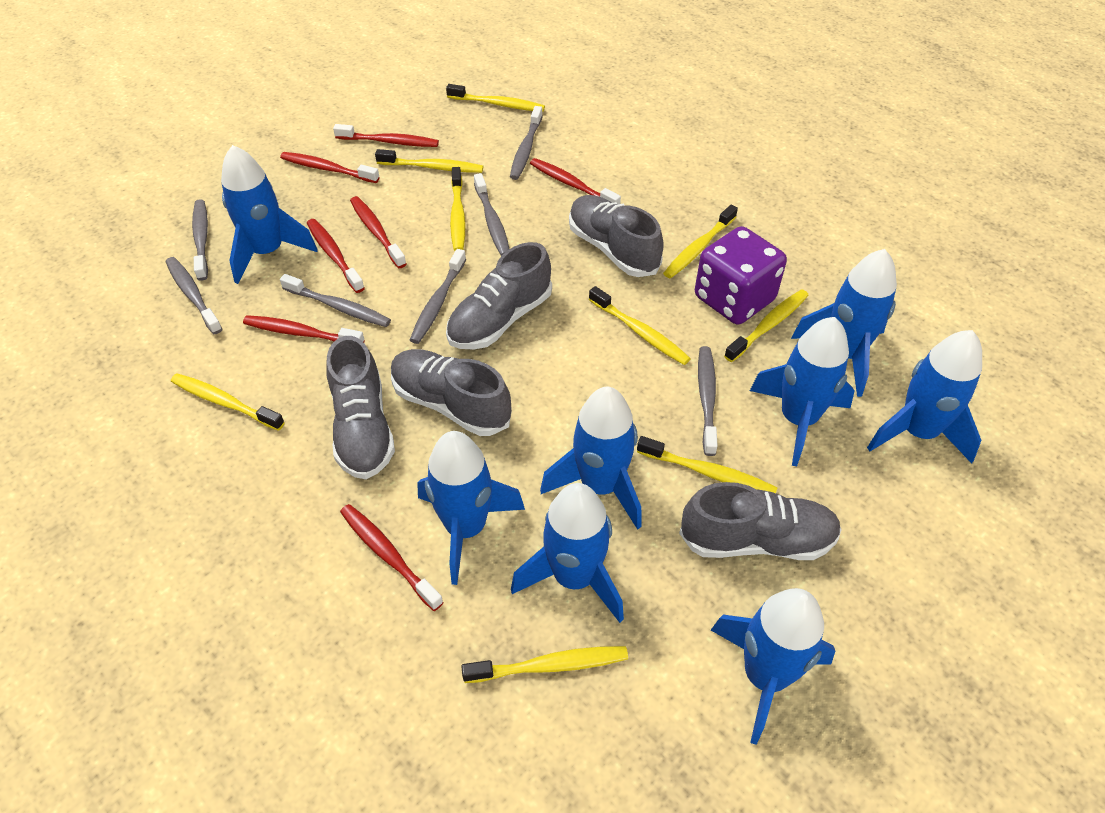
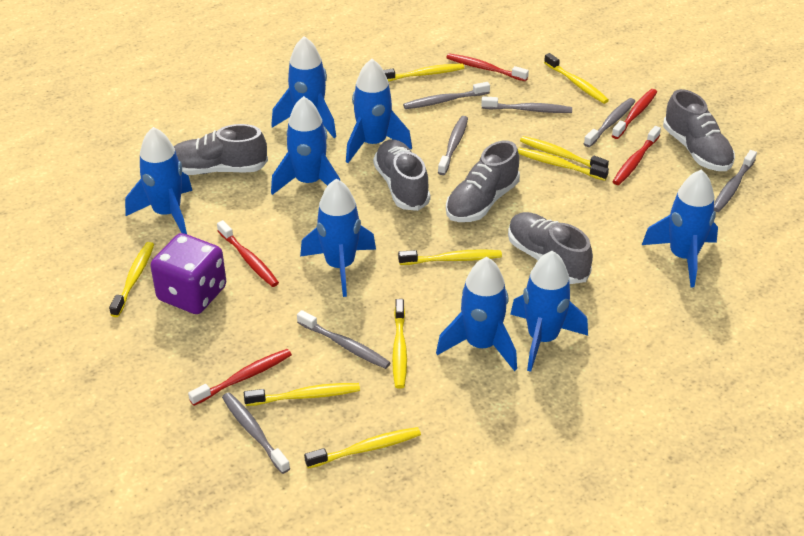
red toothbrush: 7 -> 5

